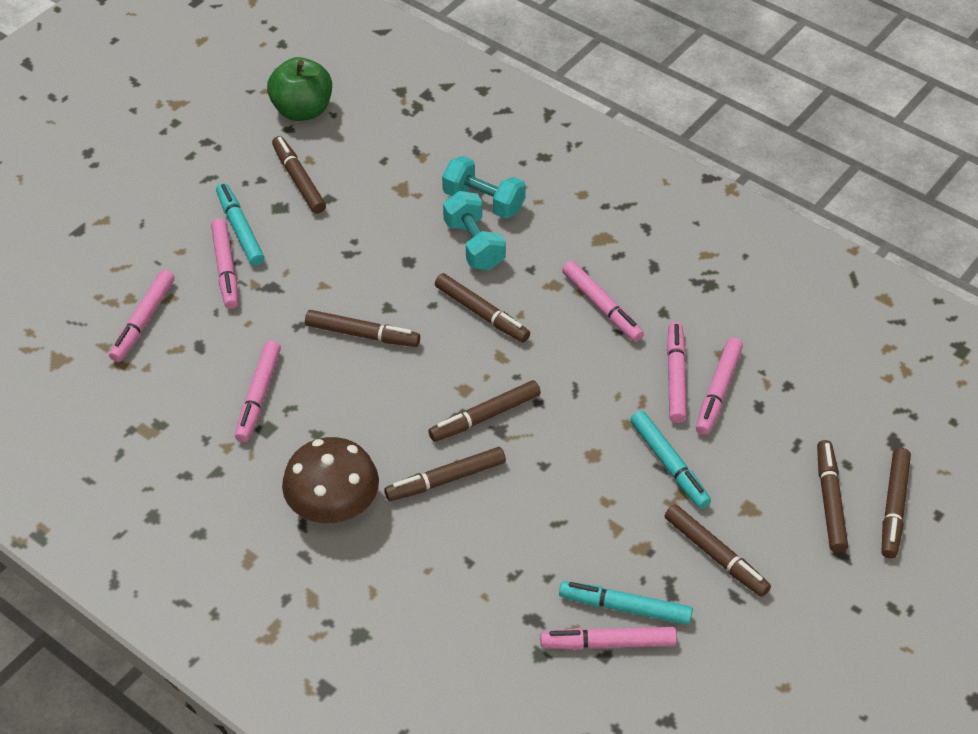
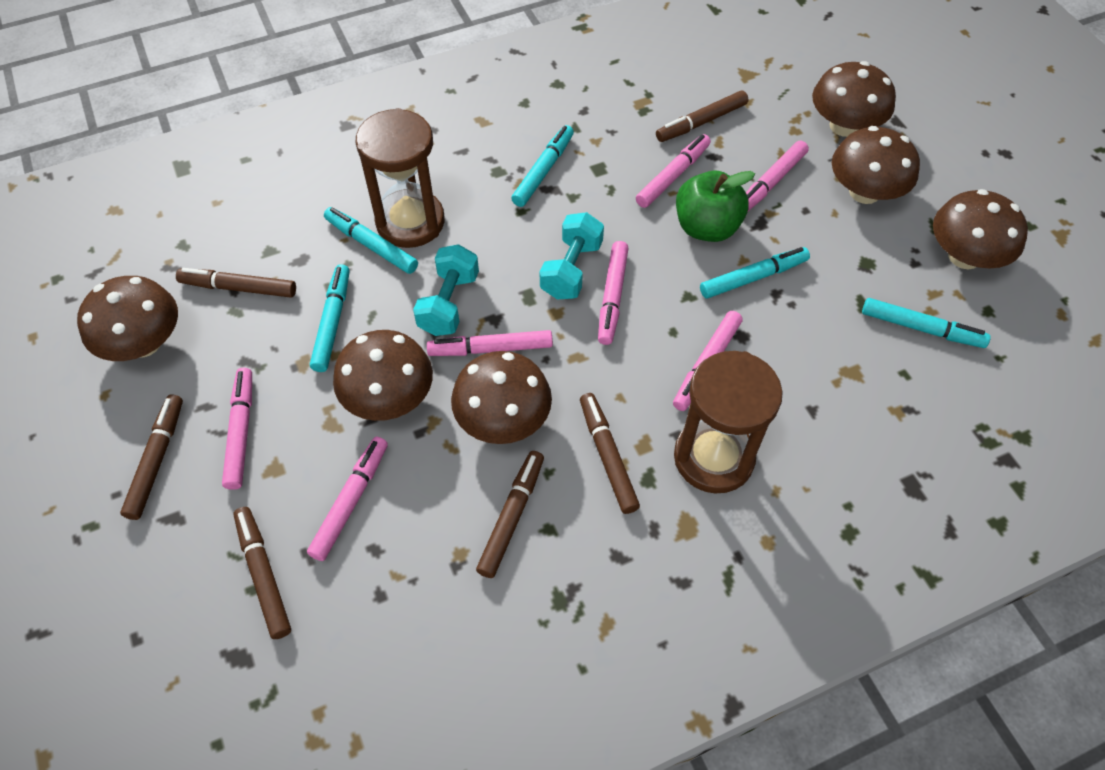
brown hourglass: 0 -> 2
brown marker: 8 -> 6
brown mushroom: 1 -> 6
turquoise marker: 3 -> 5

